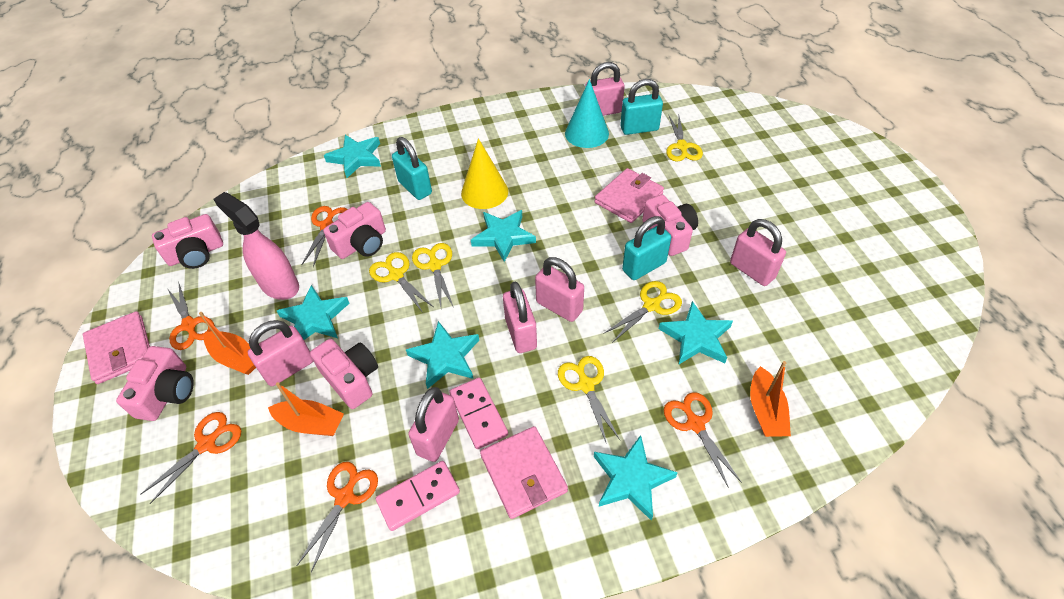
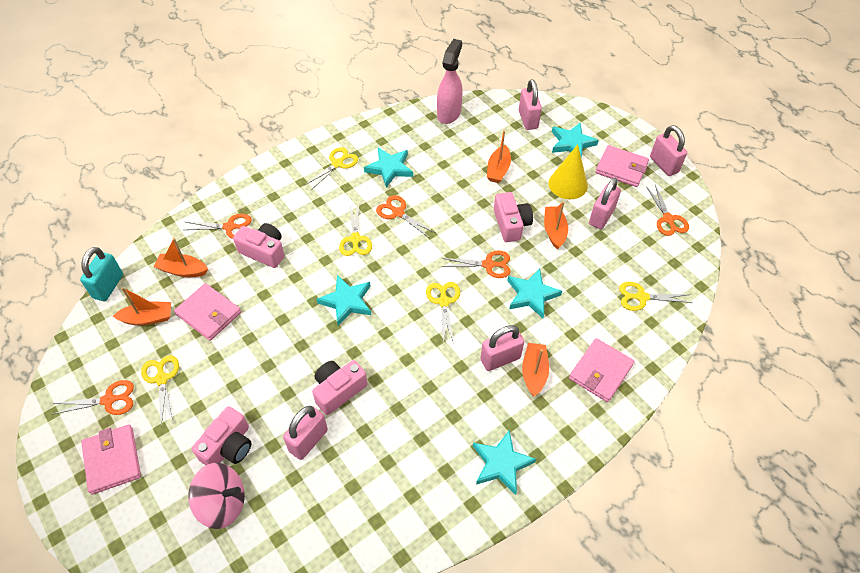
orange boat: 3 -> 5
pink camera: 5 -> 4
pink domino: 2 -> 0
pink padlock: 6 -> 5
pink spinning top: 0 -> 1
pink wallet: 3 -> 4
turquoise cone: 1 -> 0
turquoise padlock: 3 -> 1
turquoise star: 6 -> 5

